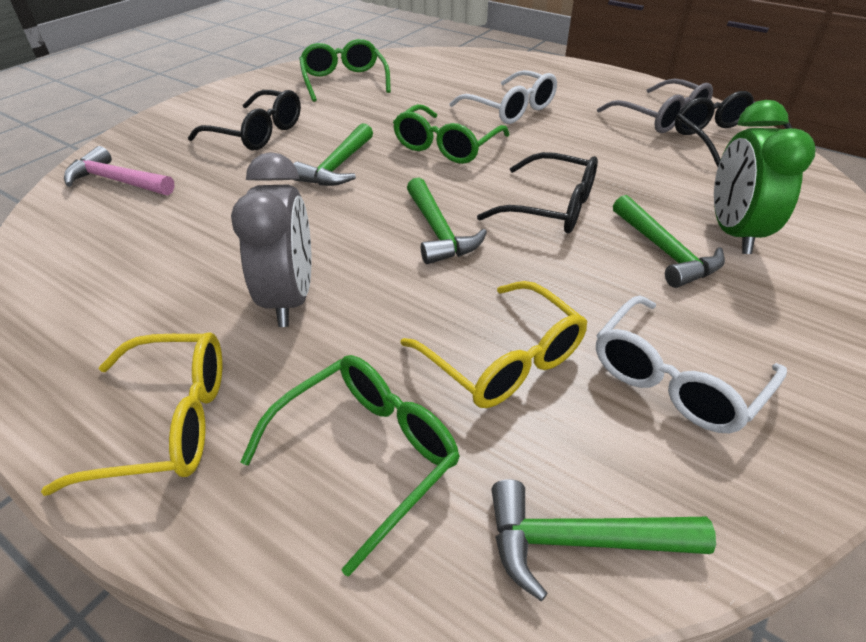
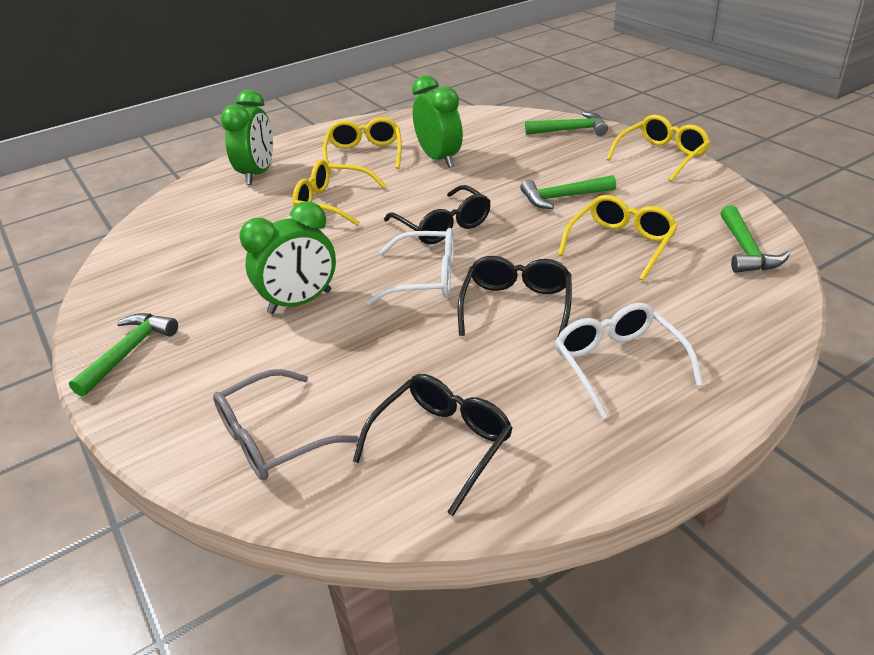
green clock: 1 -> 3
green glasses: 3 -> 0
grey clock: 1 -> 0
pink hammer: 1 -> 0
yellow glasses: 2 -> 4

